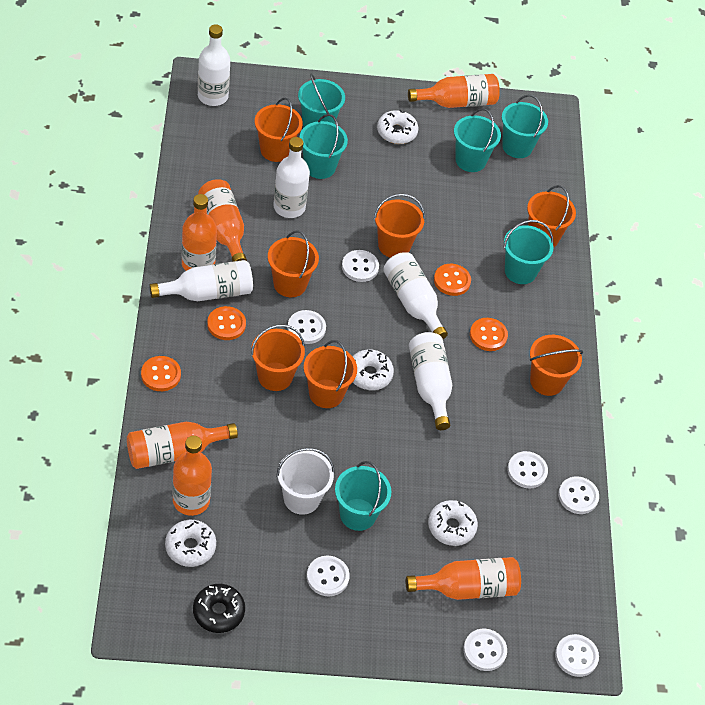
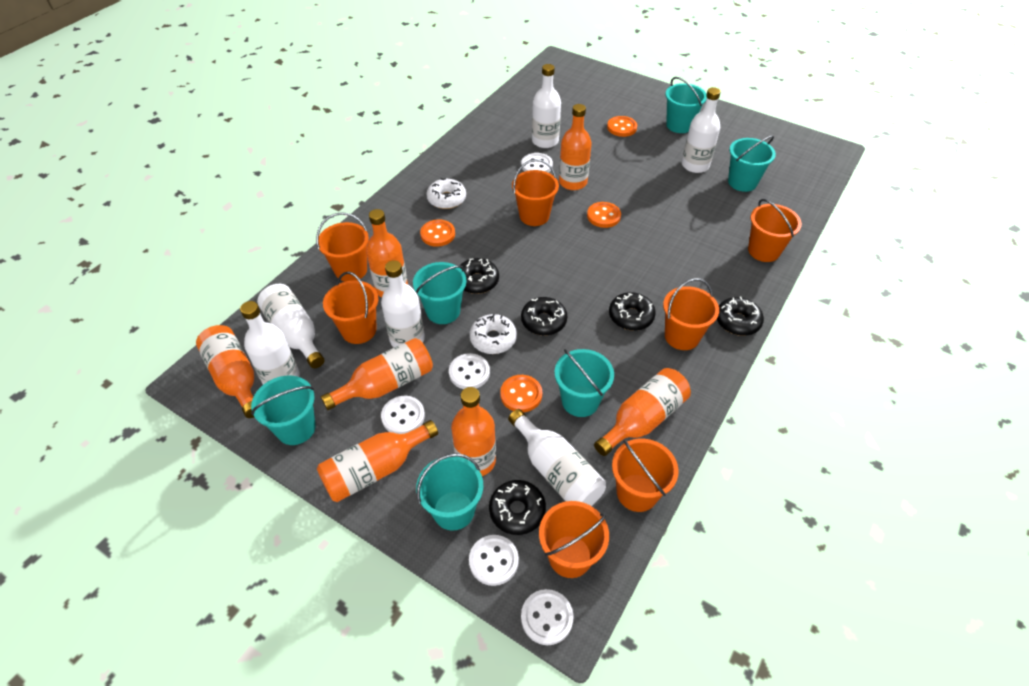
black donut: 1 -> 5
orange bottle: 6 -> 7
white bottle: 5 -> 6
white bucket: 1 -> 0
white button: 7 -> 5
white donut: 4 -> 2

